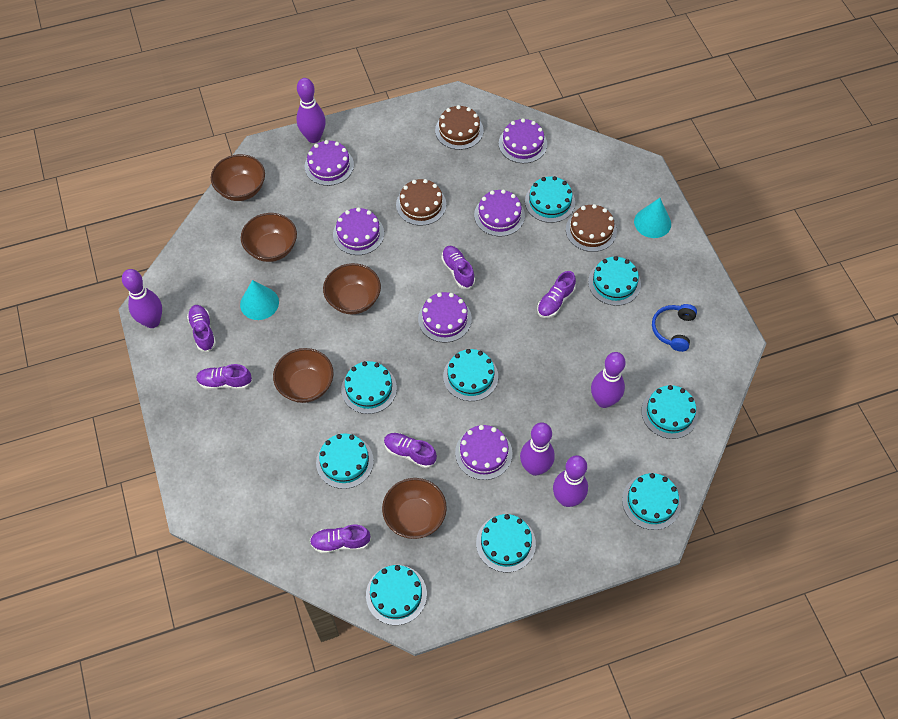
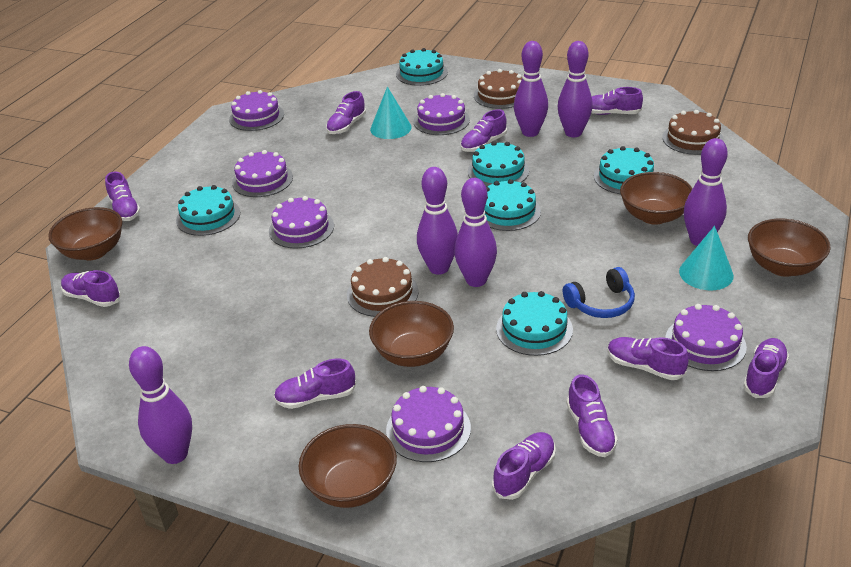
purple bowling pin: 5 -> 6
purple shoe: 6 -> 10
turquoise cake: 9 -> 6

